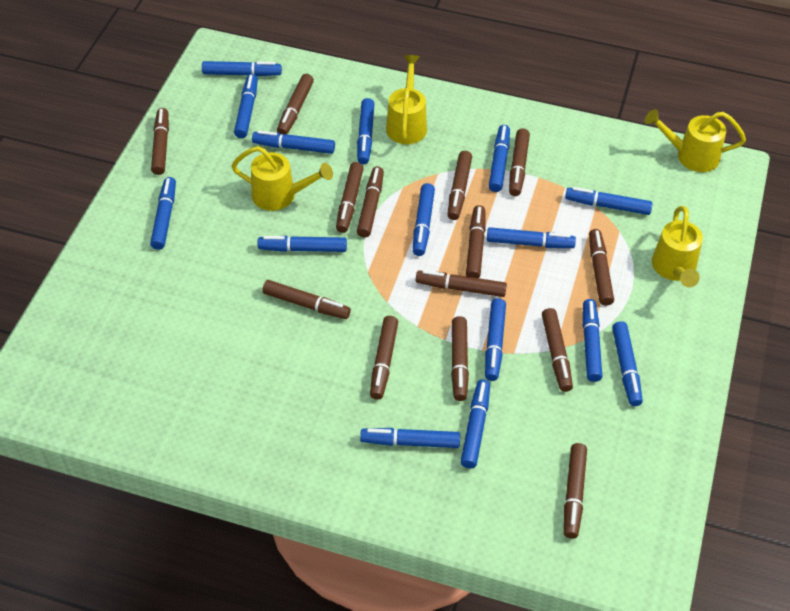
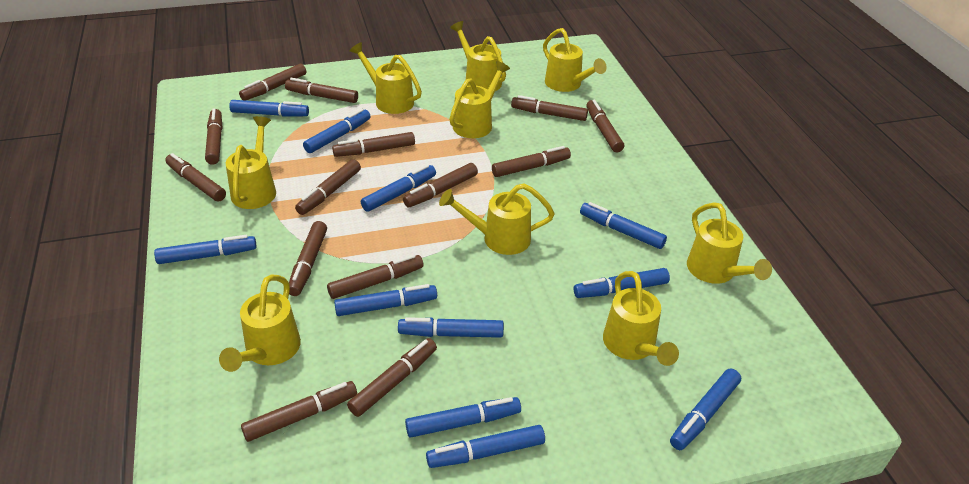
blue marker: 15 -> 11
yellow watering can: 4 -> 9

